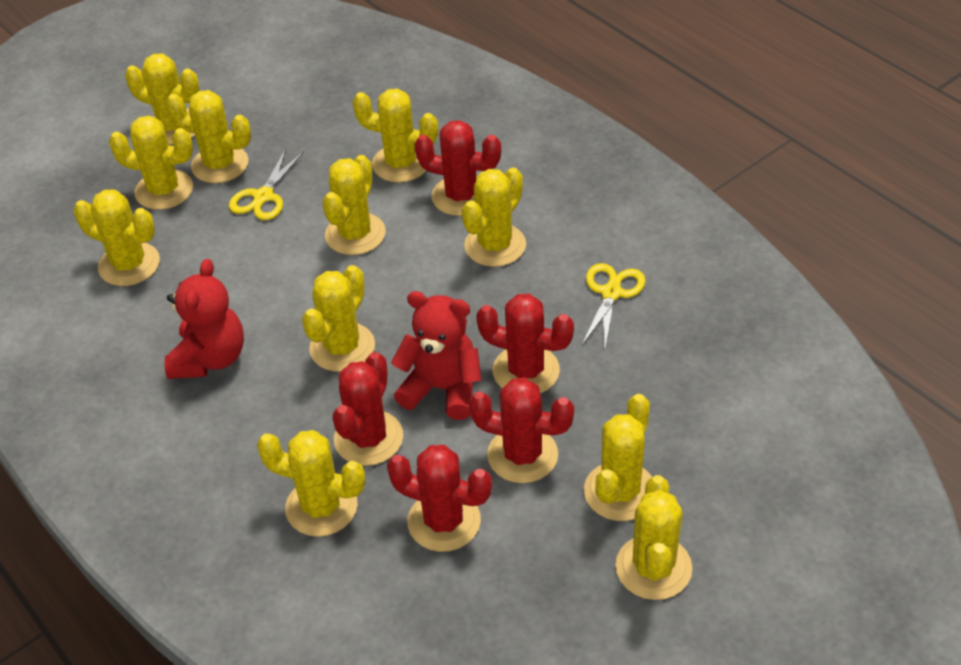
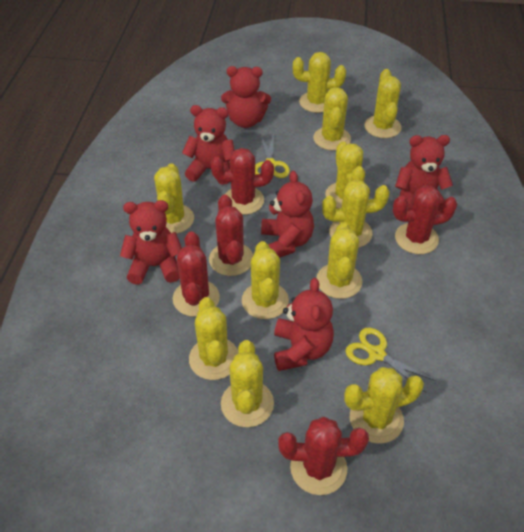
red teddy bear: 2 -> 6

